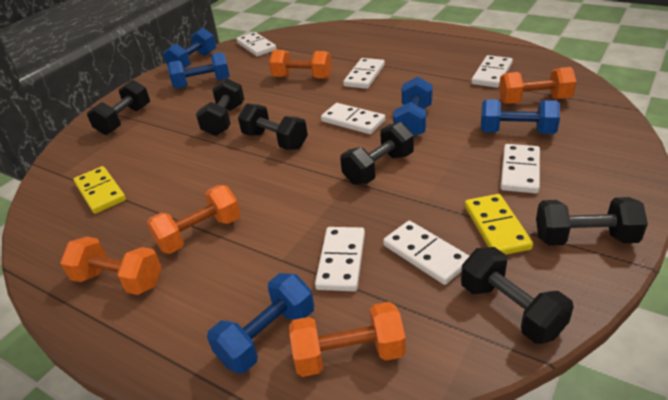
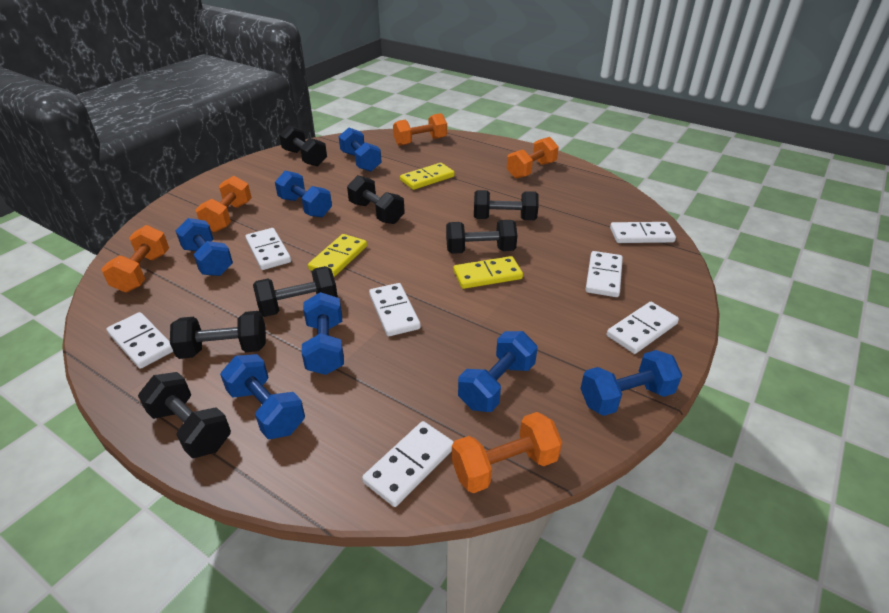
black dumbbell: 6 -> 7
blue dumbbell: 5 -> 7
yellow domino: 2 -> 3

